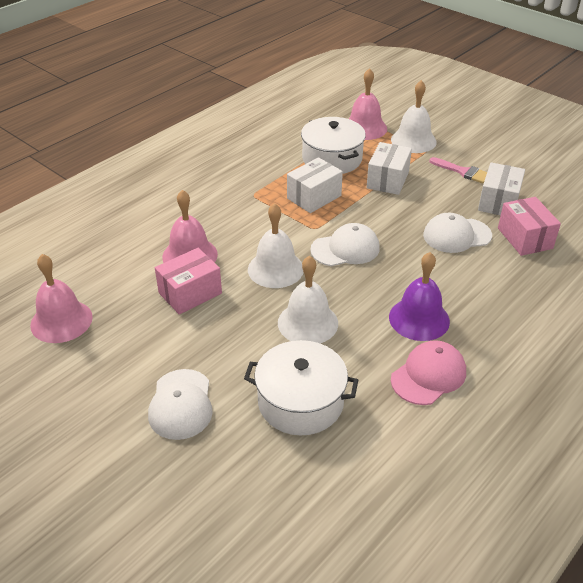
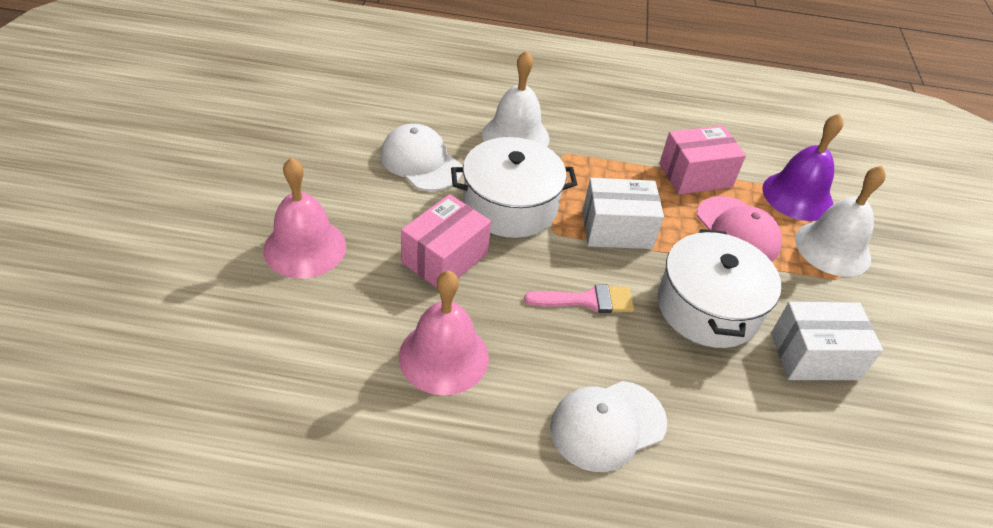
pink bell: 3 -> 2
white bell: 3 -> 2
white box: 3 -> 2
white cap: 3 -> 2

